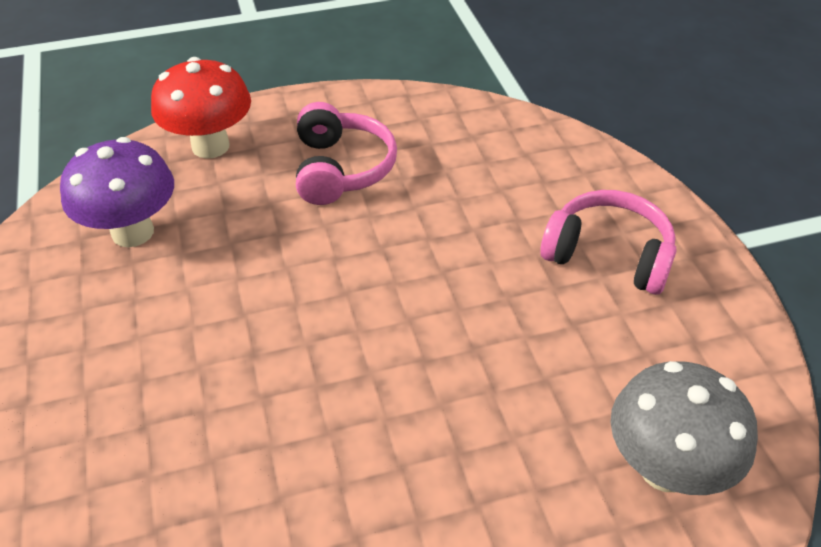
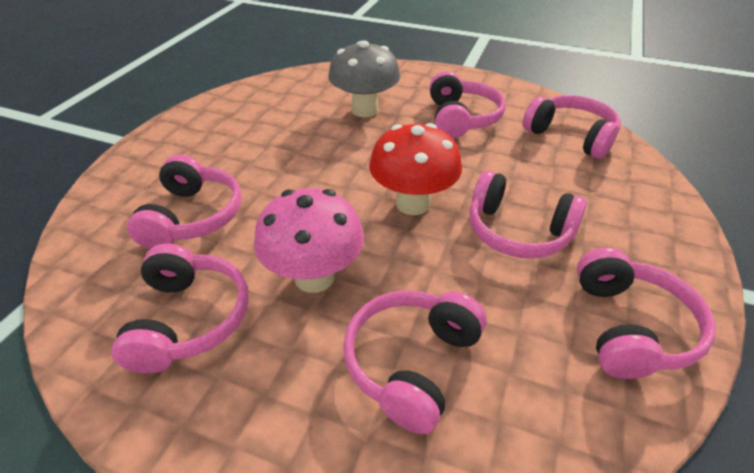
pink headphones: 2 -> 7
pink mushroom: 0 -> 1
purple mushroom: 1 -> 0

